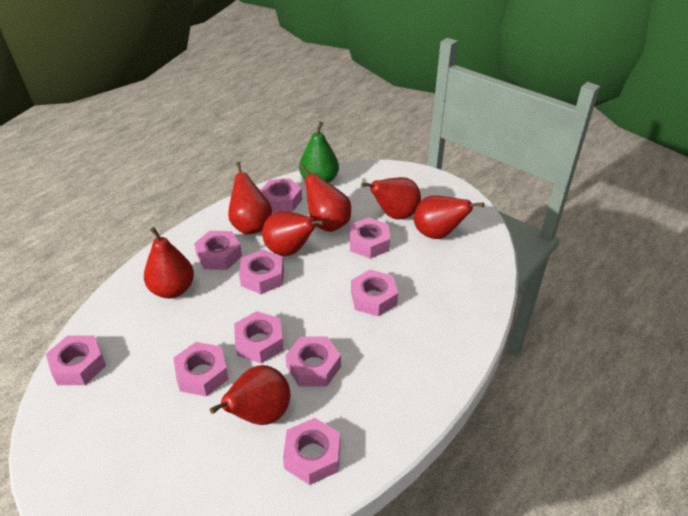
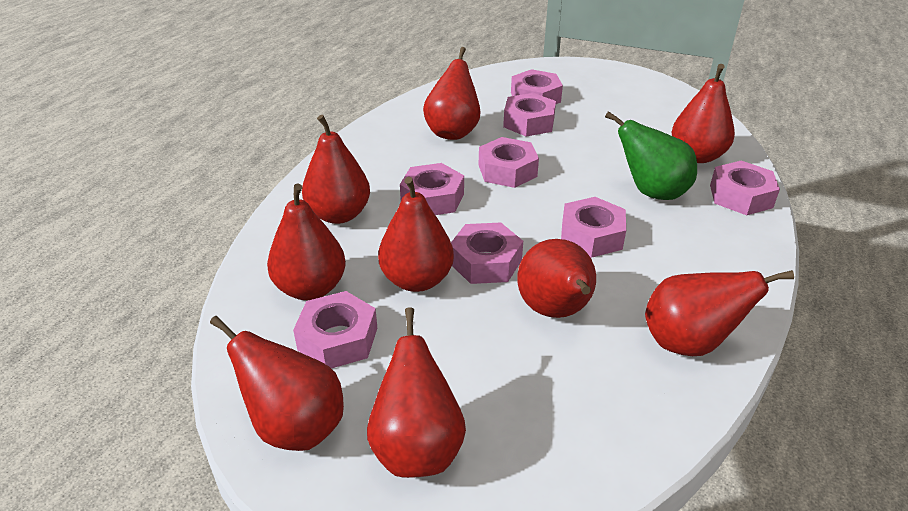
pink nut: 10 -> 8
red pear: 7 -> 9

